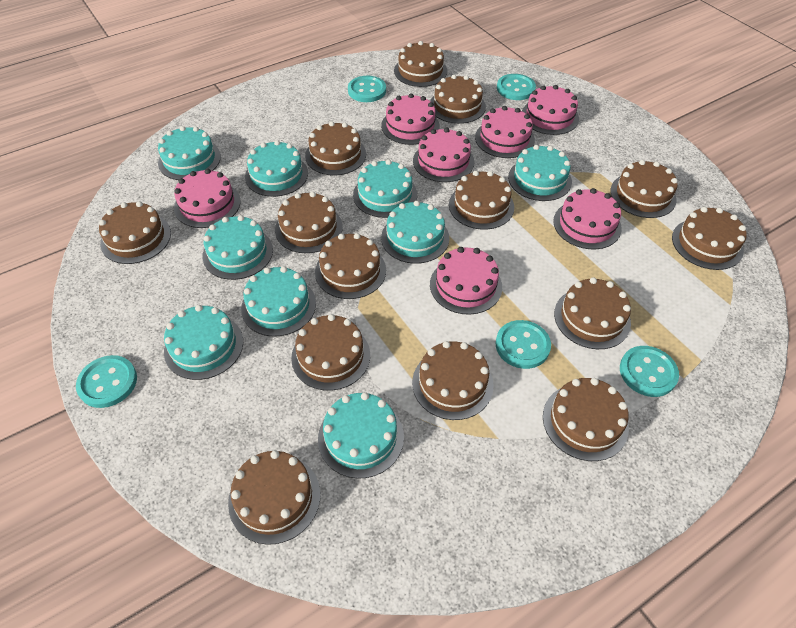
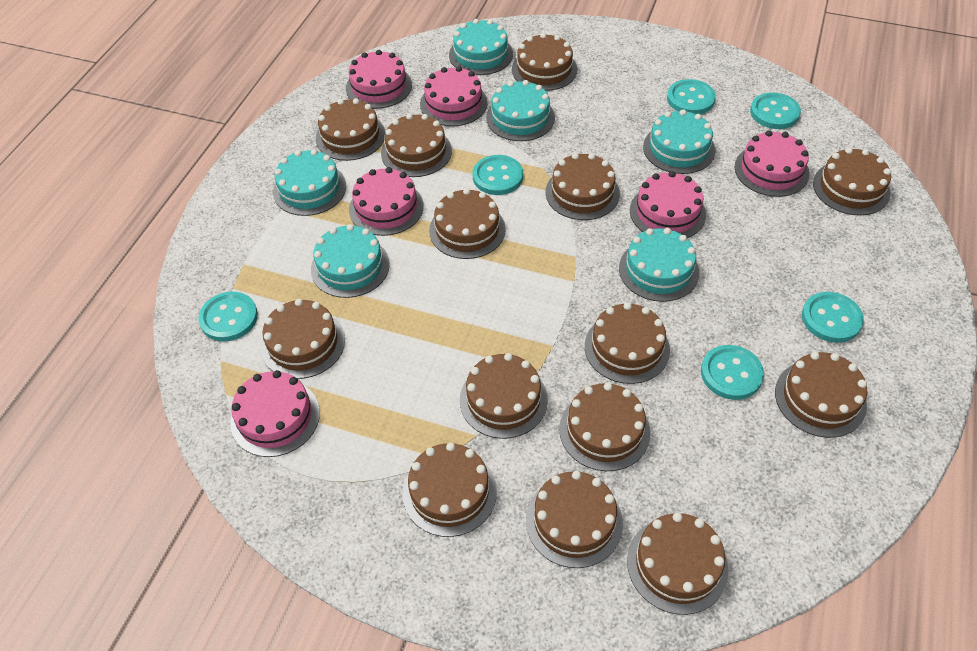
pink cake: 7 -> 6
turquoise button: 5 -> 6
turquoise cake: 9 -> 6

